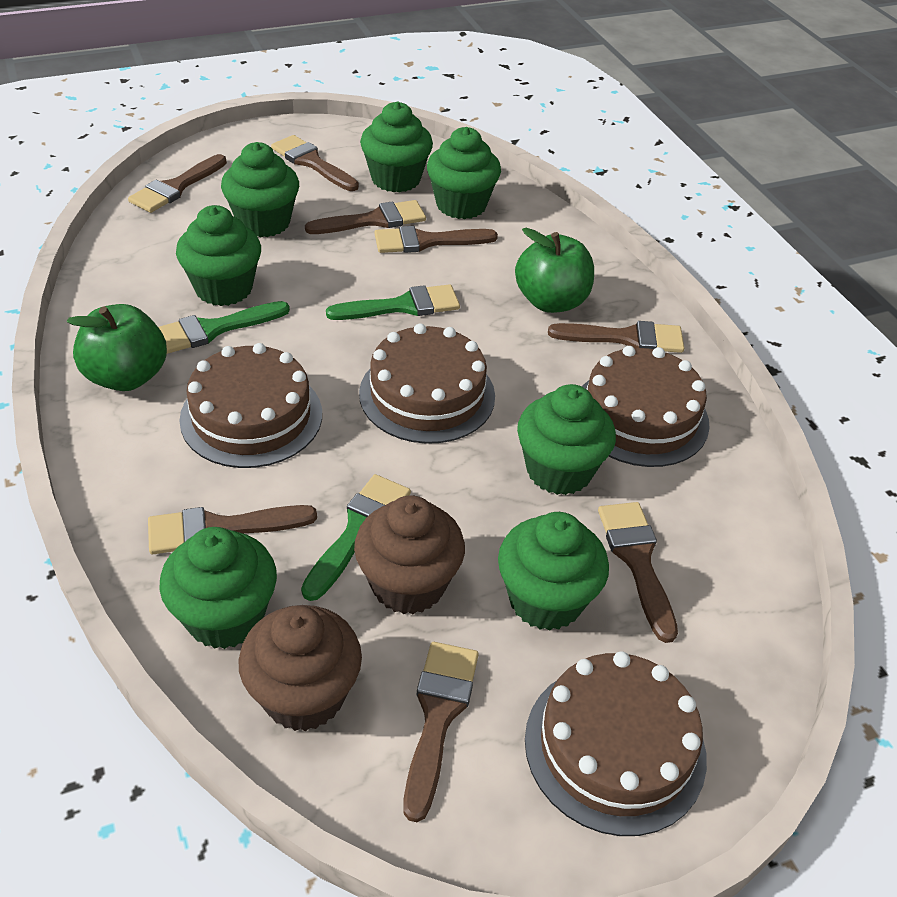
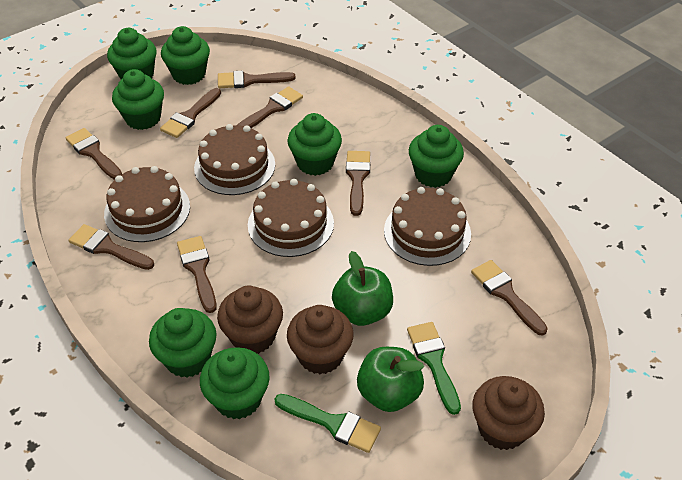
brown cupcake: 2 -> 3
green brush: 3 -> 2

